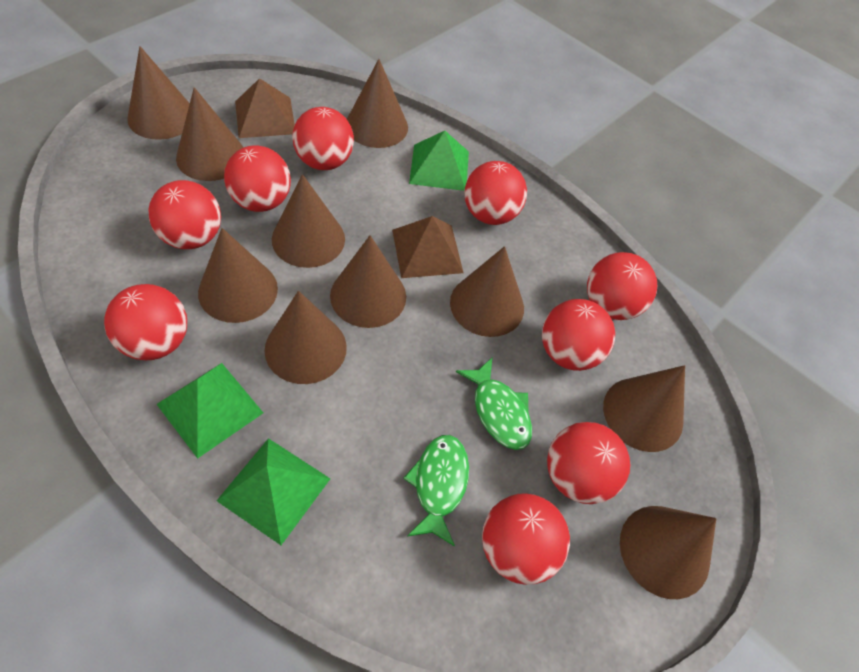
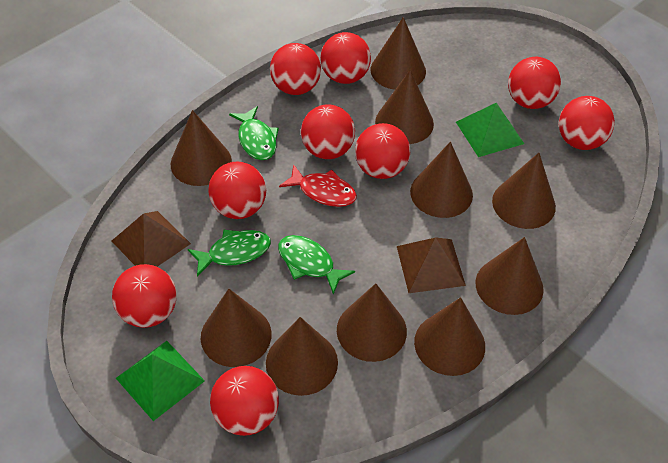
green fish: 2 -> 3
green pyramid: 3 -> 2
red fish: 0 -> 1

